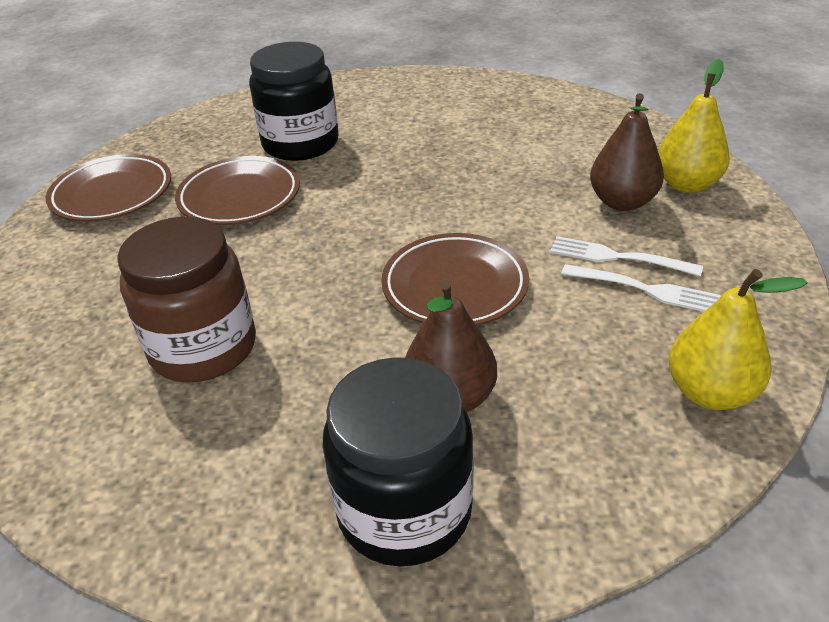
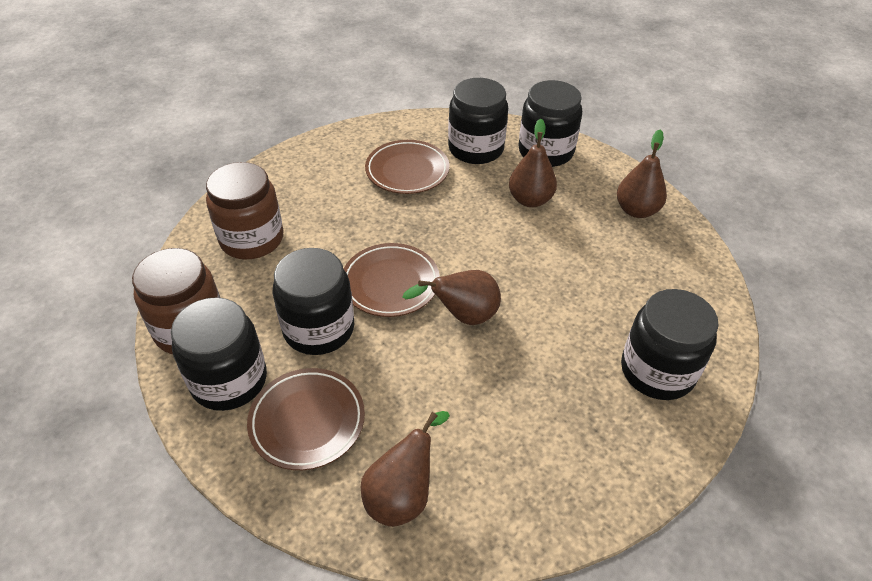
black jar: 2 -> 5
brown jar: 1 -> 2
brown pear: 2 -> 4
white fork: 2 -> 0
yellow pear: 2 -> 0

